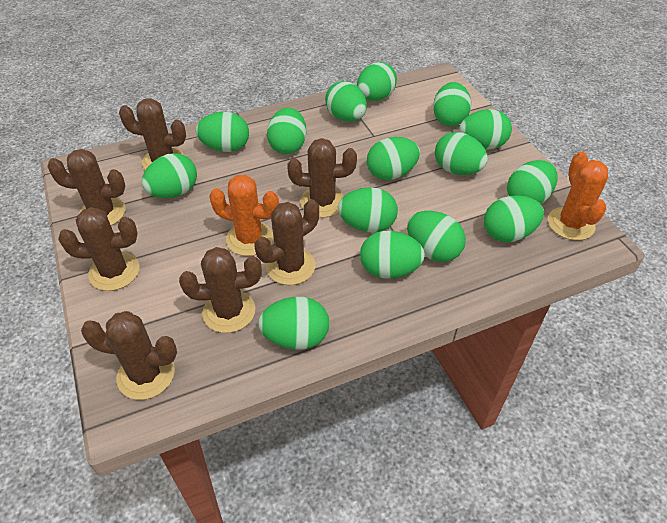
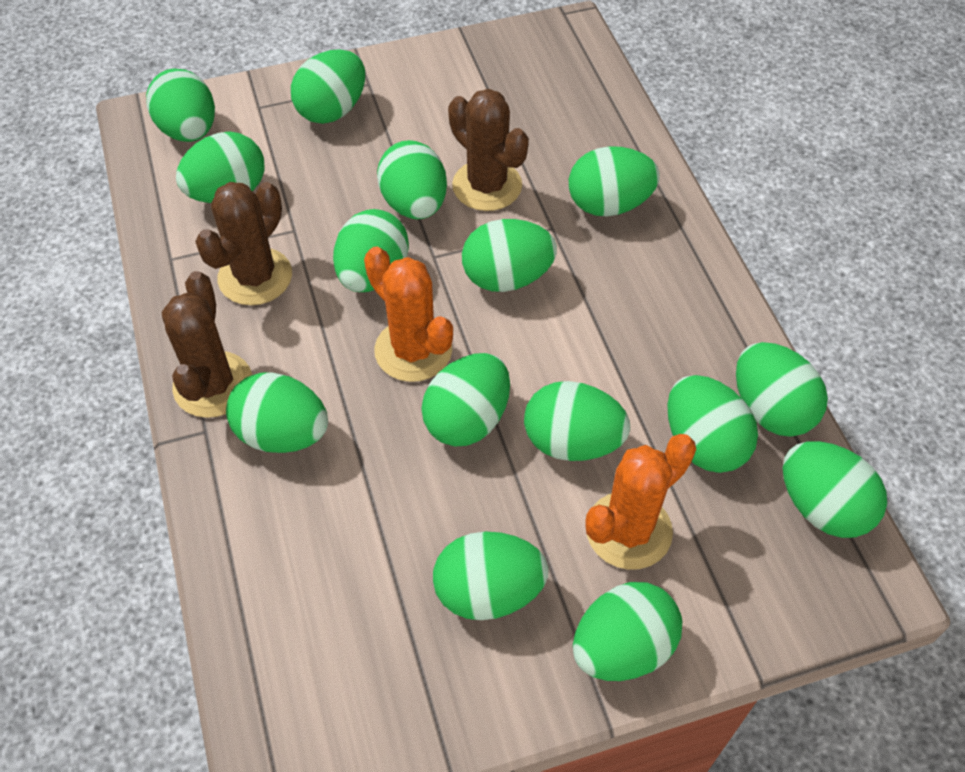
brown cactus: 7 -> 3

